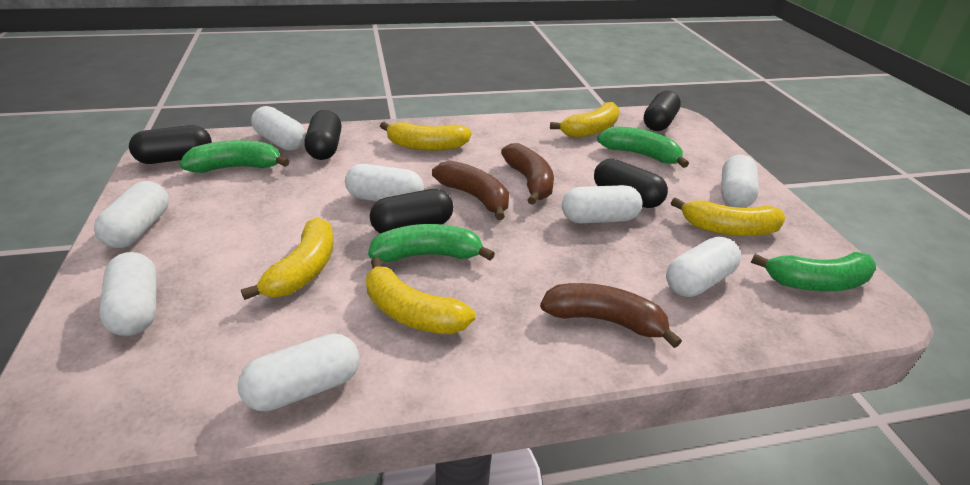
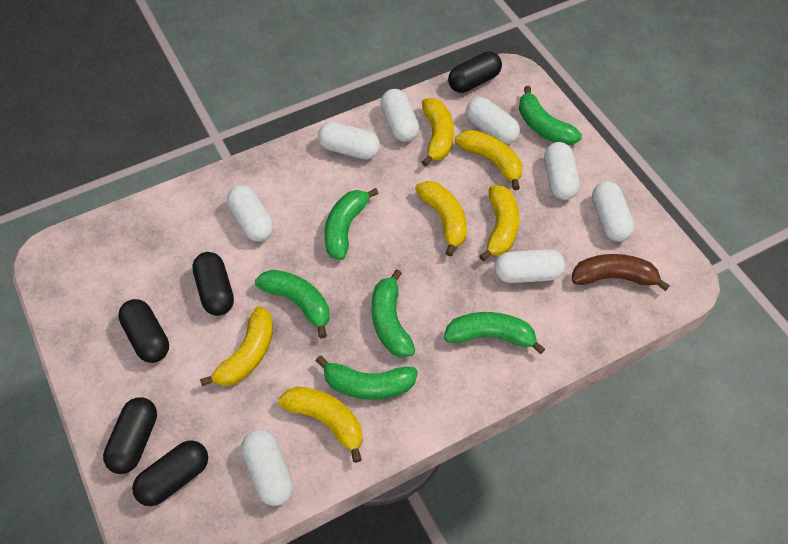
brown banana: 3 -> 1
green banana: 4 -> 6
yellow banana: 5 -> 6

